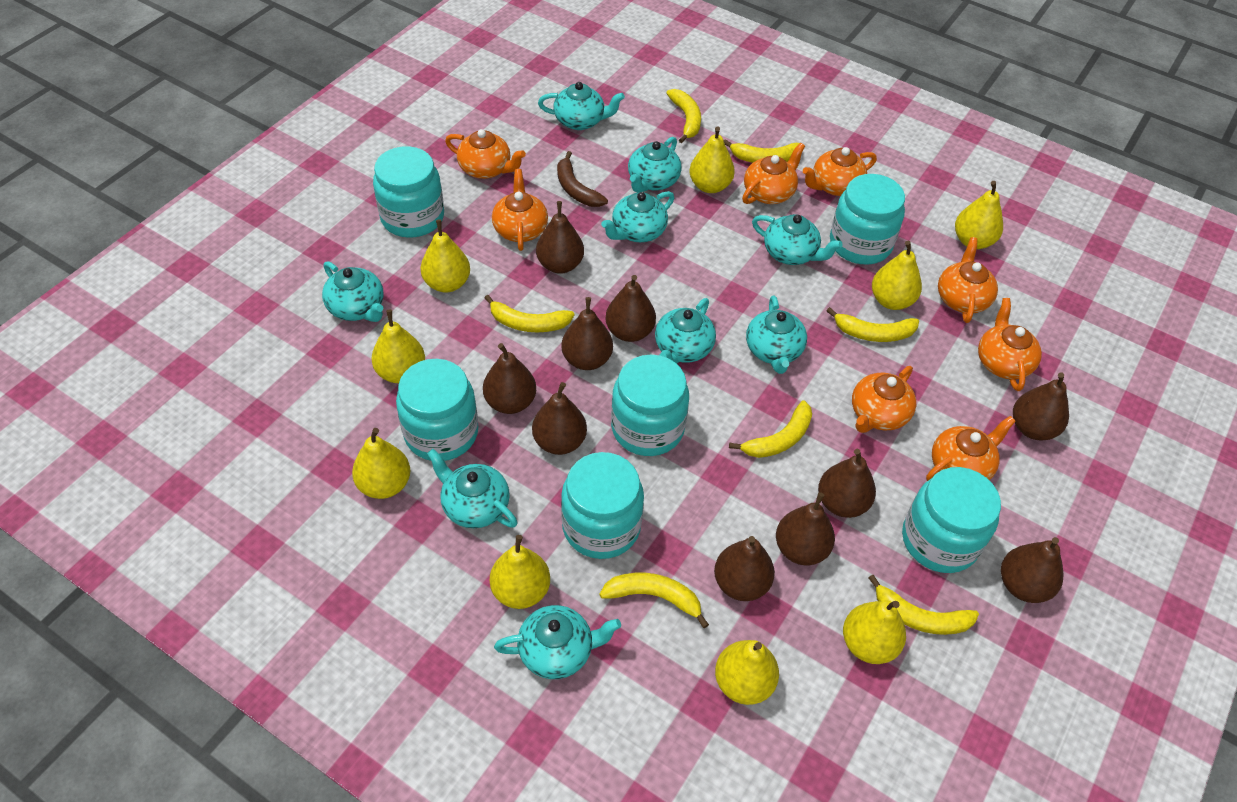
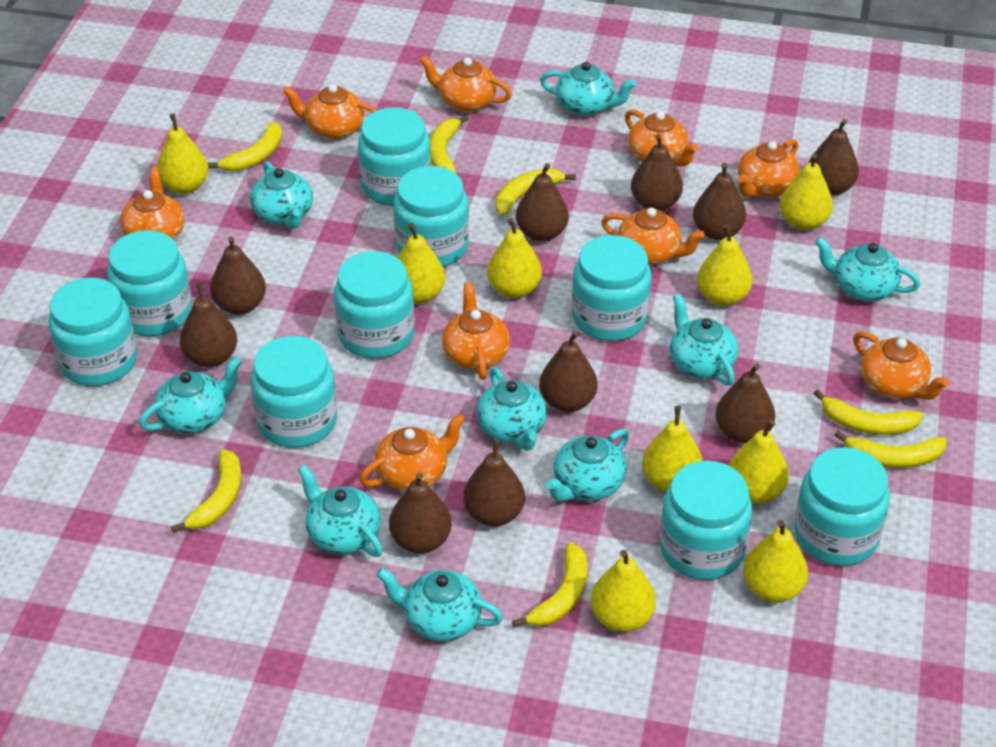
brown banana: 1 -> 0
orange teapot: 8 -> 9
turquoise jar: 6 -> 9

